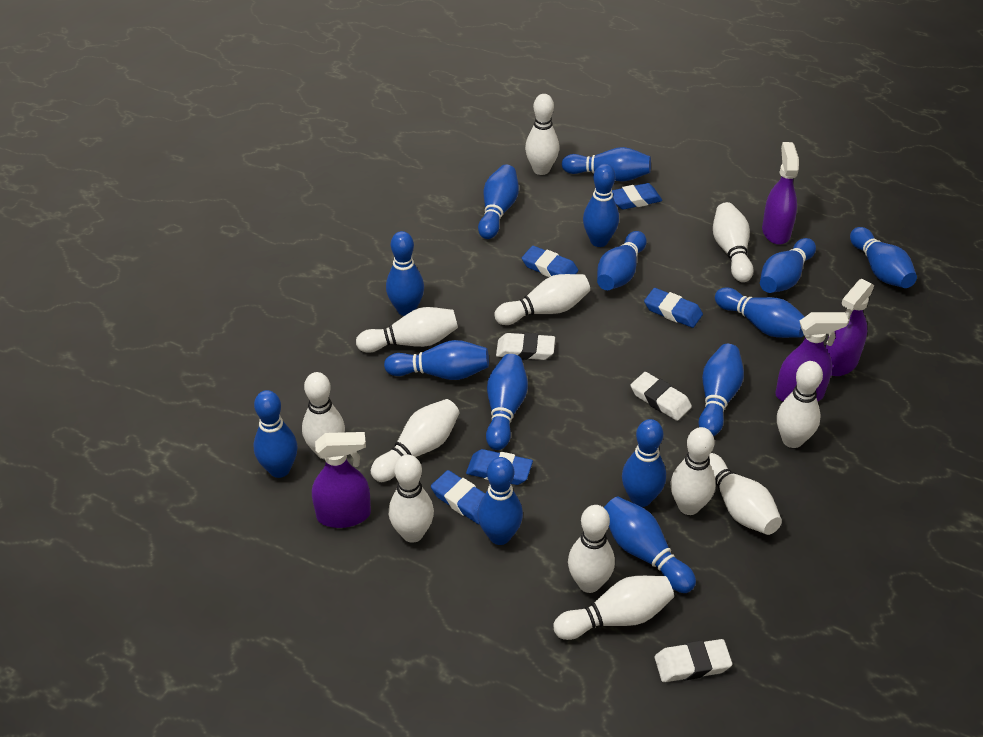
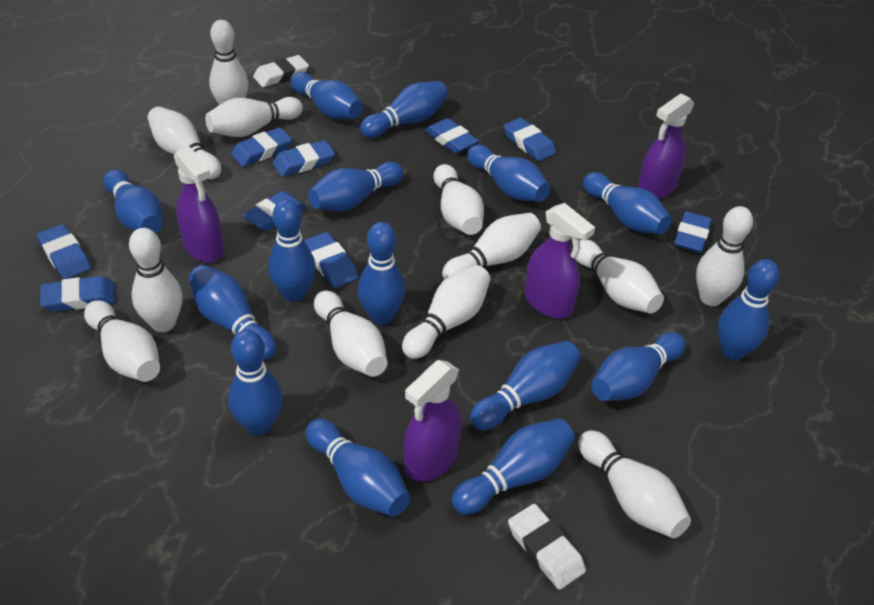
blue eraser: 5 -> 9
white eraser: 3 -> 2

